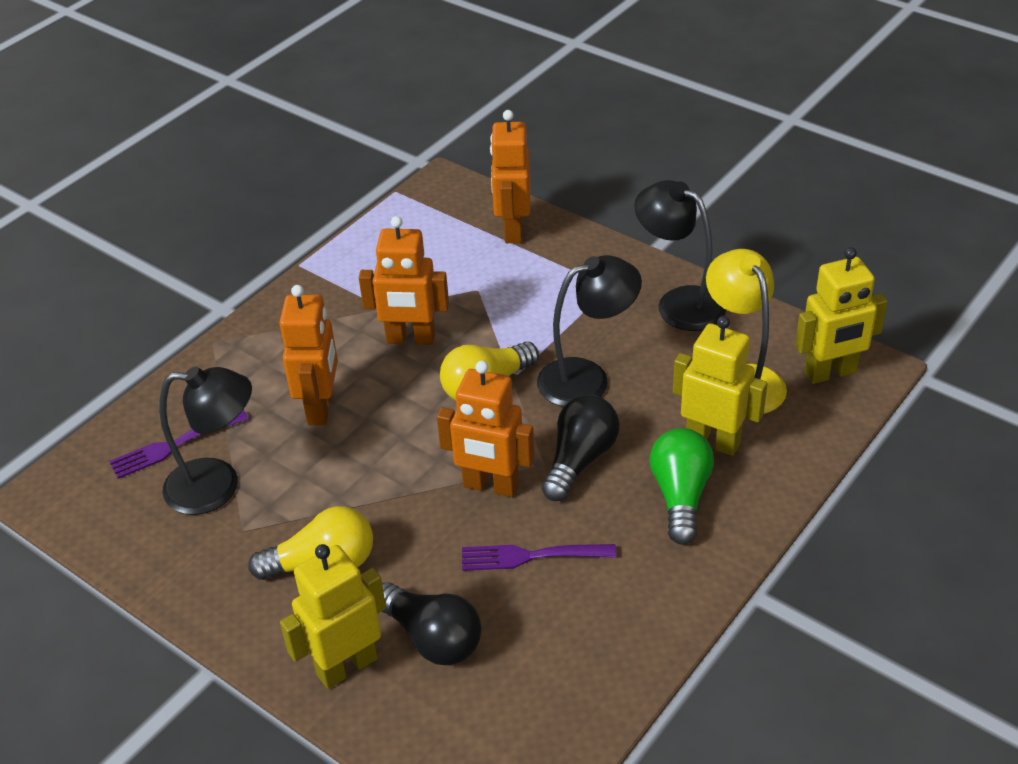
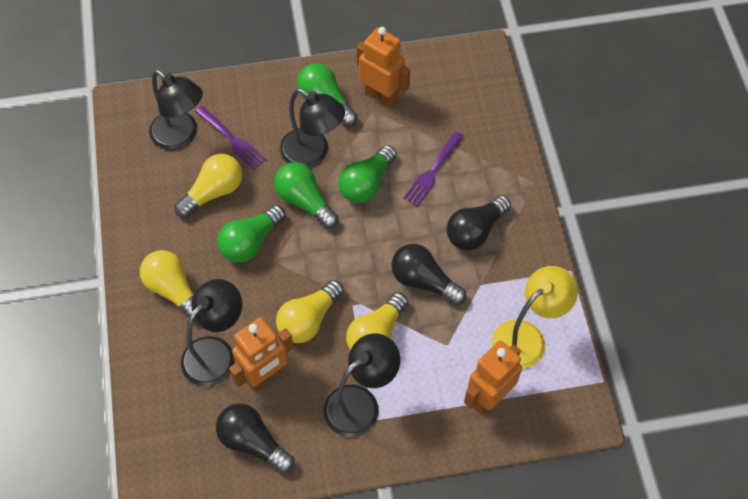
black lamp: 3 -> 4
black light bulb: 2 -> 3
green light bulb: 1 -> 4
orange robot: 4 -> 3
yellow light bulb: 2 -> 4
yellow robot: 3 -> 0

